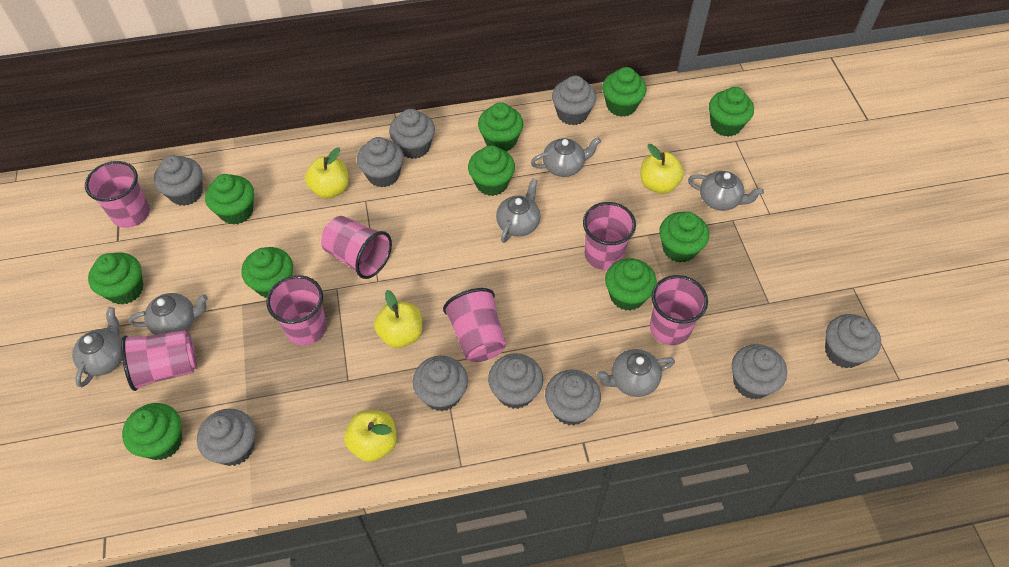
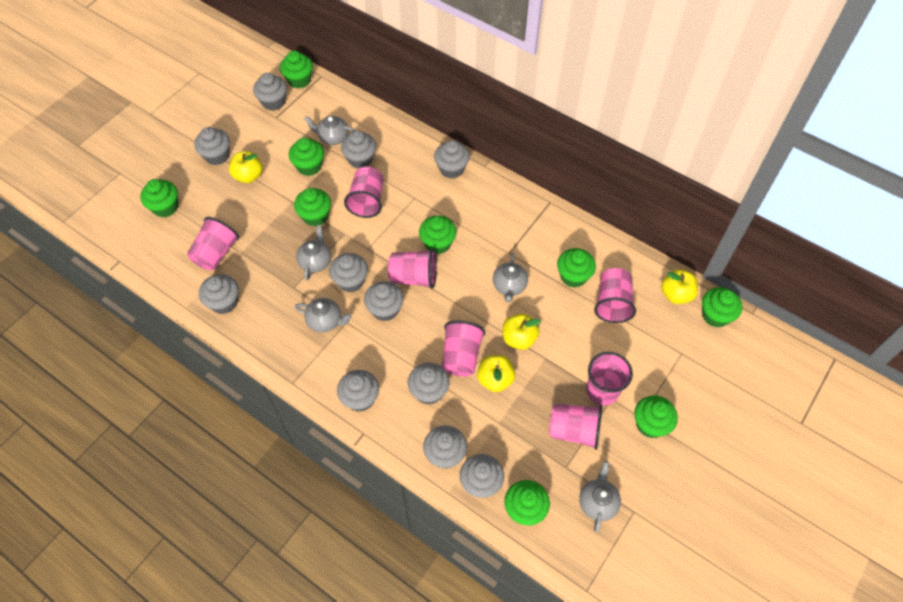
green cupcake: 10 -> 9
grey cupcake: 10 -> 11
grey teapot: 6 -> 5

